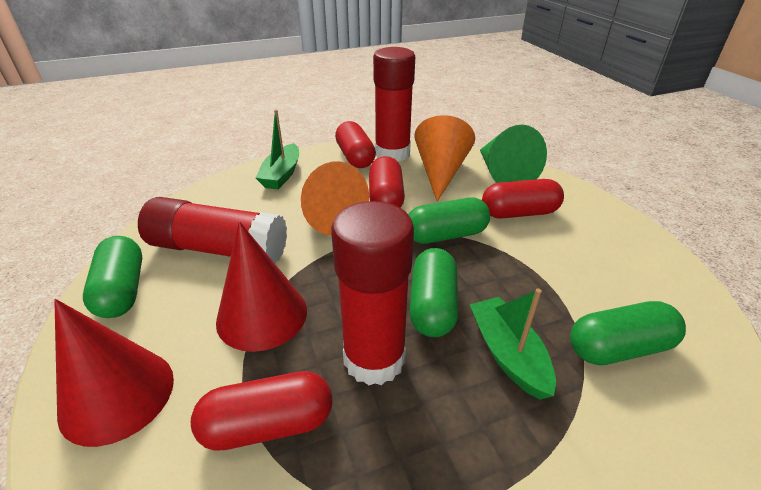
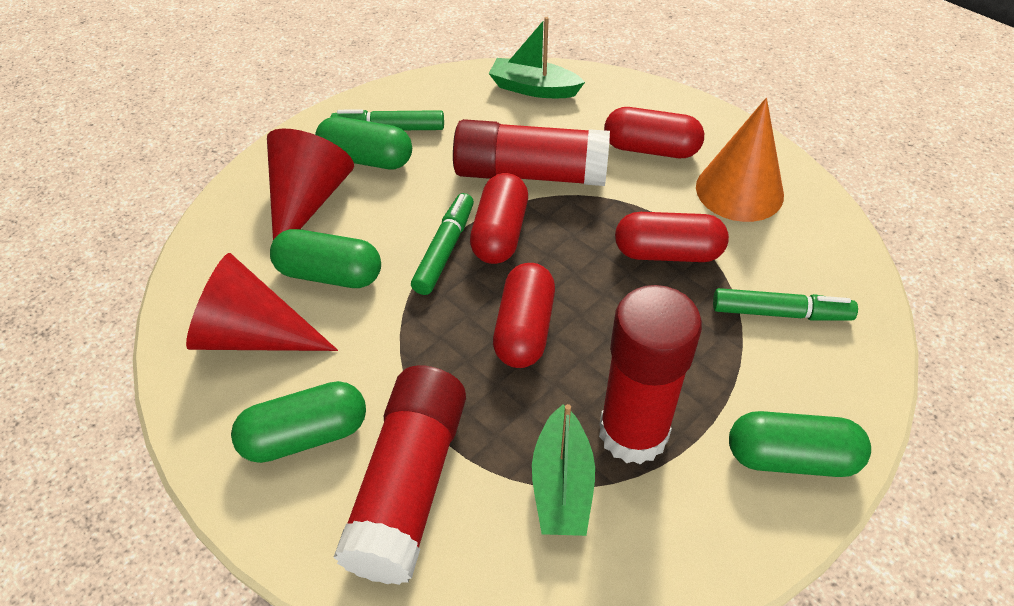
green cone: 1 -> 0
green marker: 0 -> 3
orange cone: 2 -> 1

